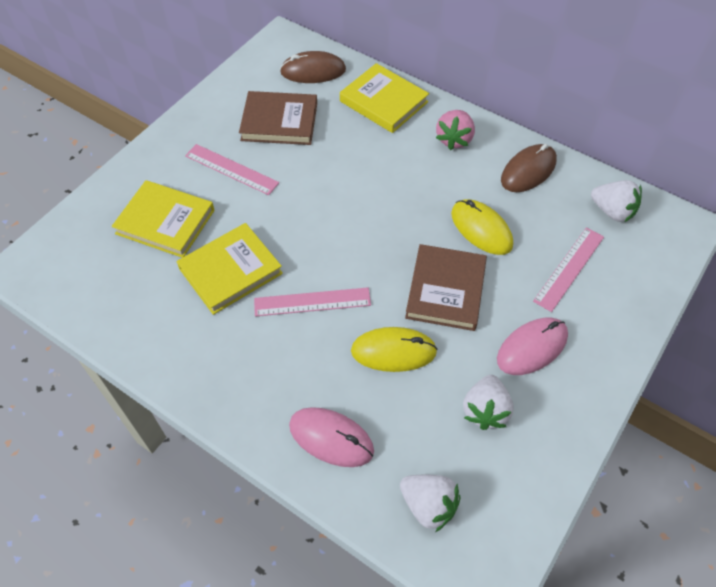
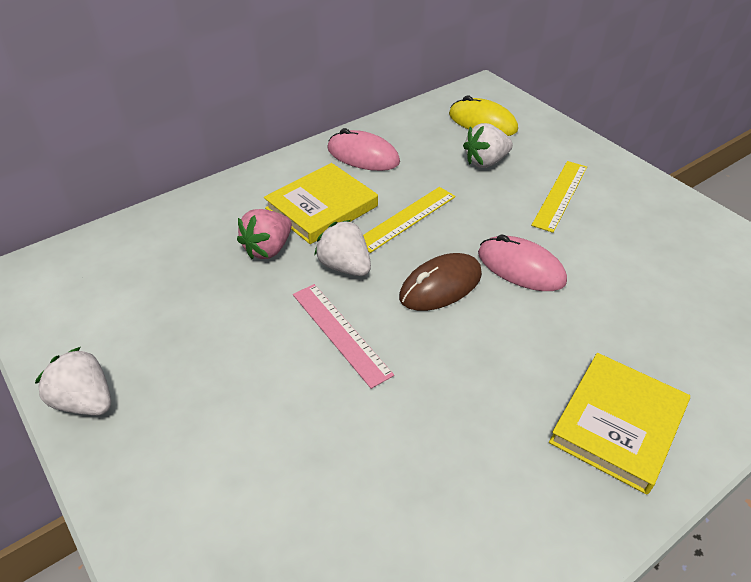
brown book: 2 -> 0
brown mouse: 2 -> 1
pink ruler: 3 -> 1
yellow book: 3 -> 2
yellow mouse: 2 -> 1
yellow ruler: 0 -> 2

